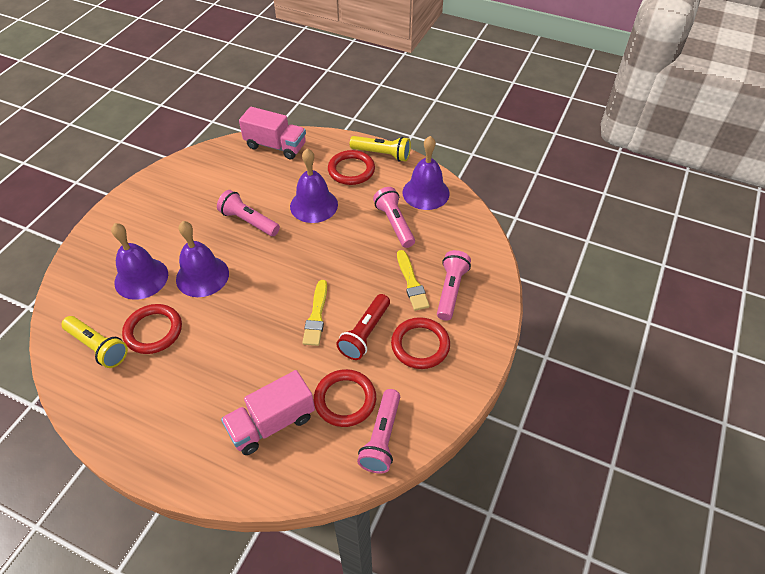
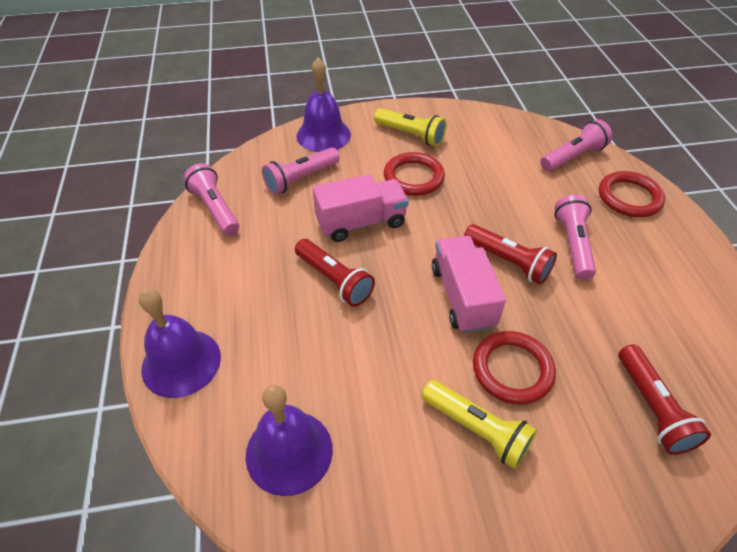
purple bell: 4 -> 3
red flashlight: 1 -> 3
red ring: 4 -> 3
yellow brush: 2 -> 0

